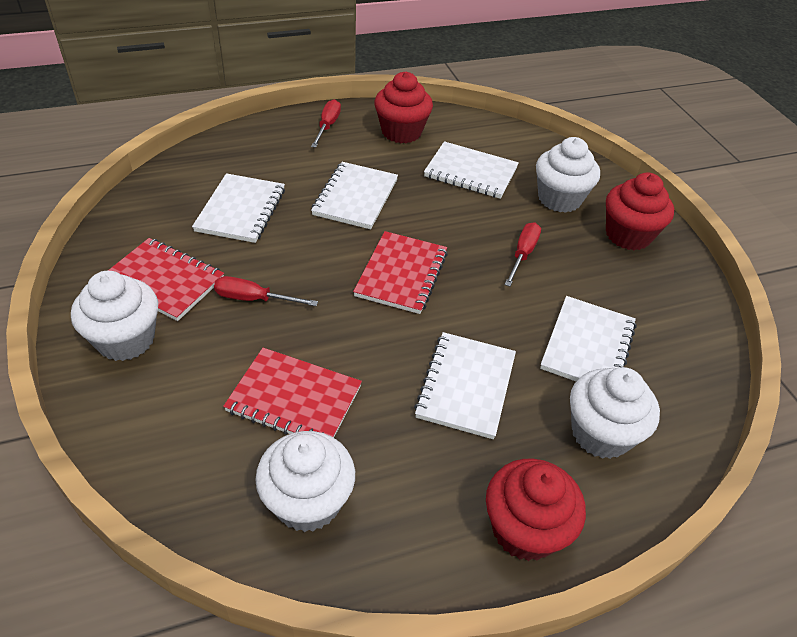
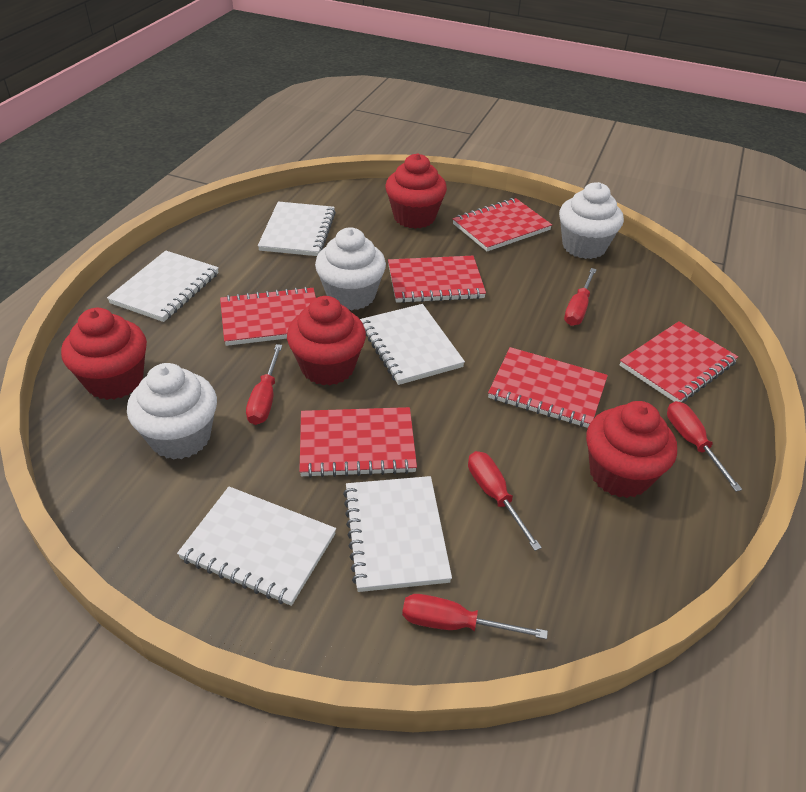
red cupcake: 3 -> 4
red notebook: 3 -> 6
red screwdriver: 3 -> 5
white cupcake: 4 -> 3

